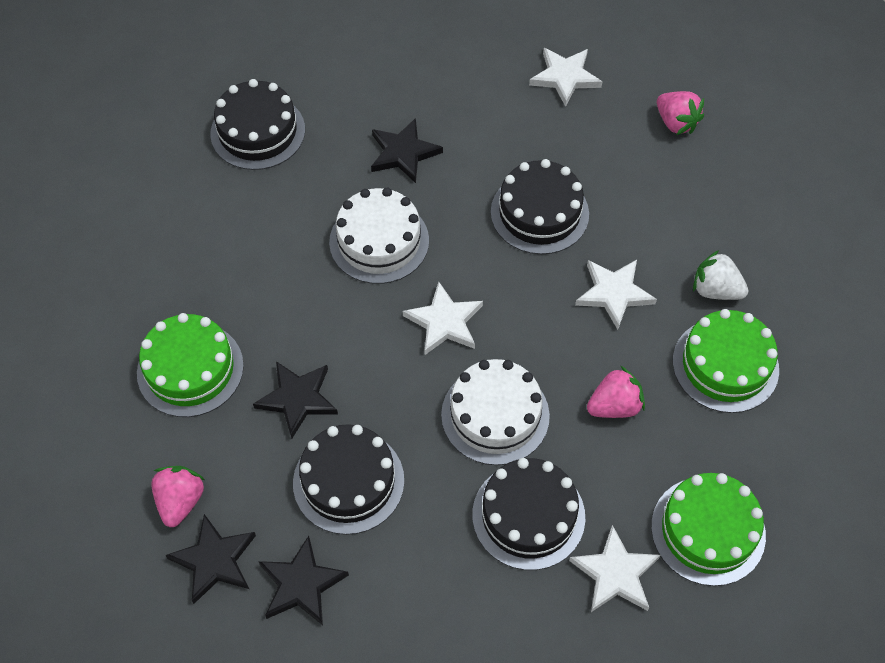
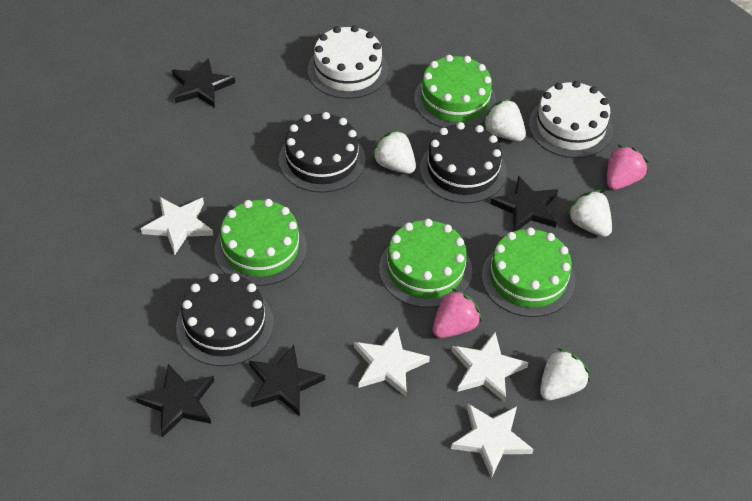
black cake: 4 -> 3
green cake: 3 -> 4
pink strawberry: 3 -> 2
white strawberry: 1 -> 4

